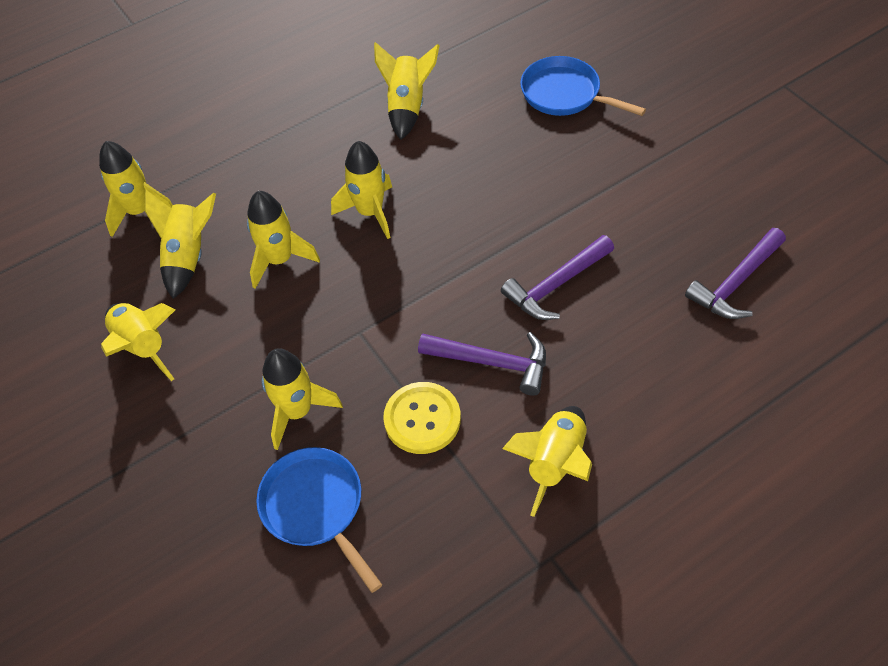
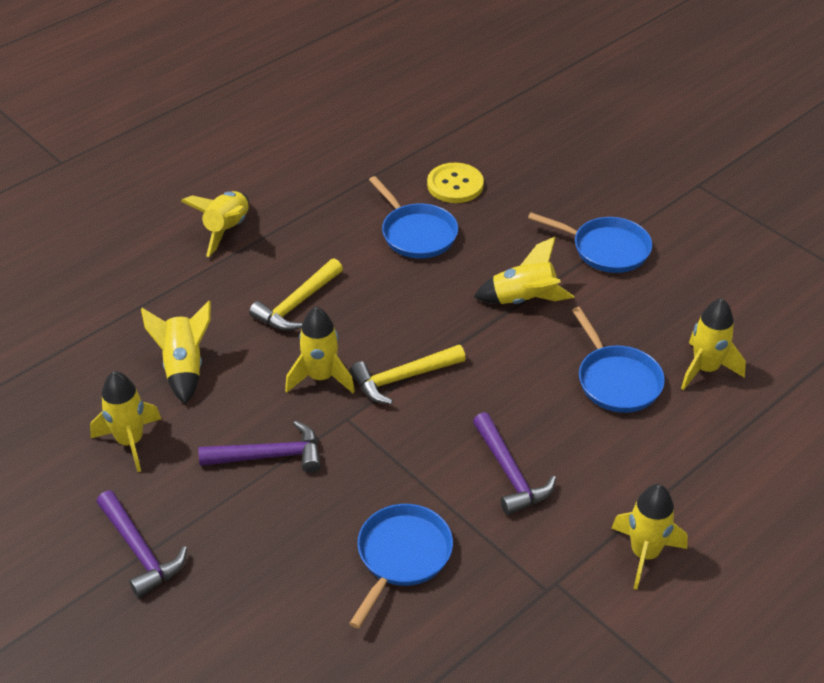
blue pan: 2 -> 4
yellow hammer: 0 -> 2
yellow rocket: 8 -> 7

